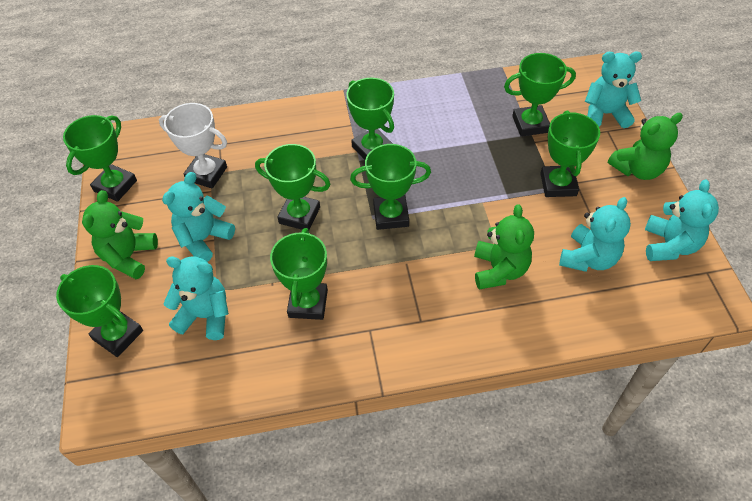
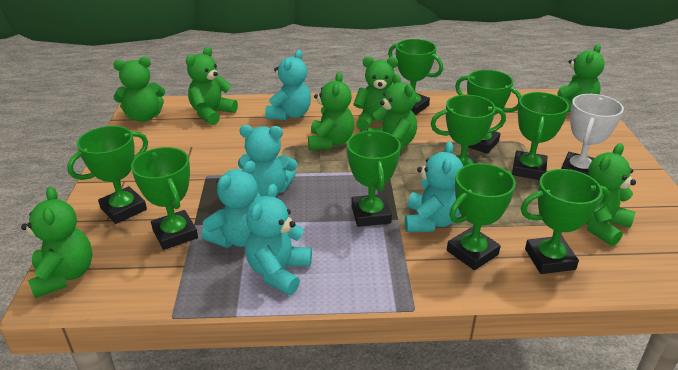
green teddy bear: 3 -> 8
green trophy: 8 -> 9

